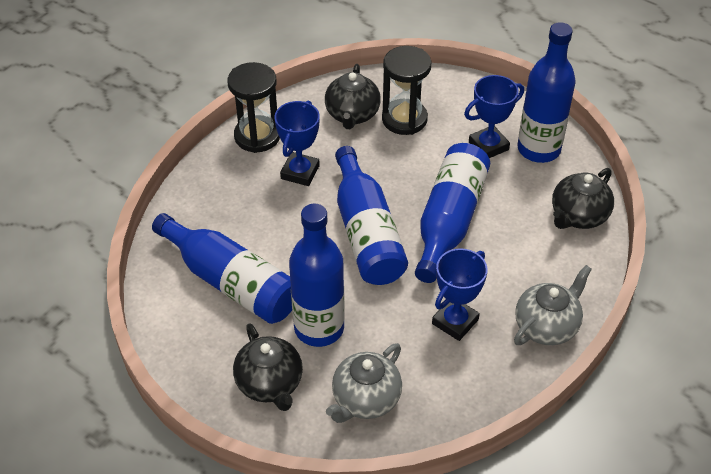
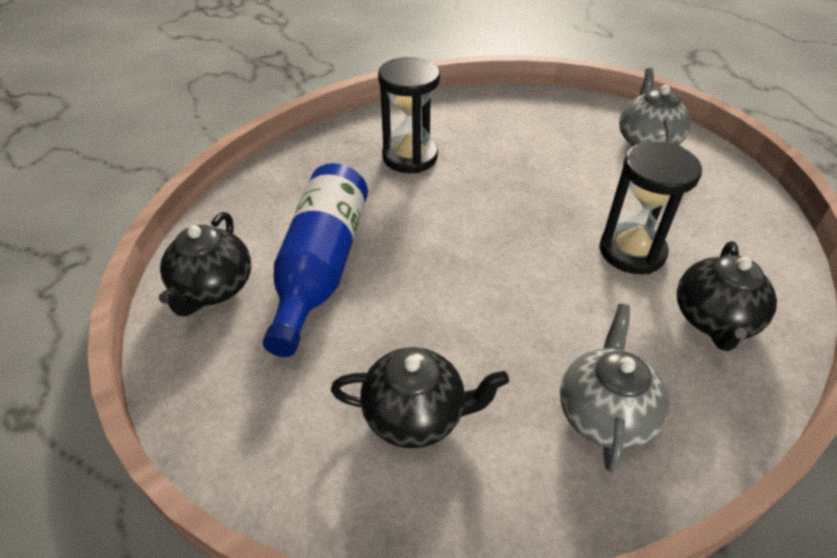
blue bottle: 5 -> 1
blue trophy: 3 -> 0

